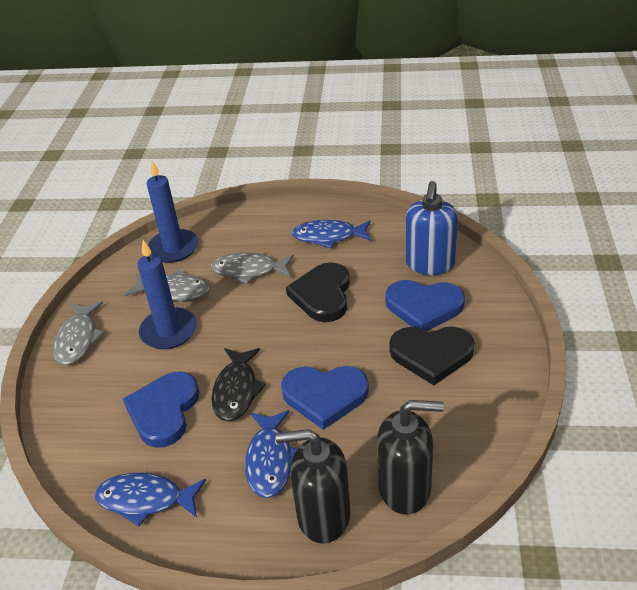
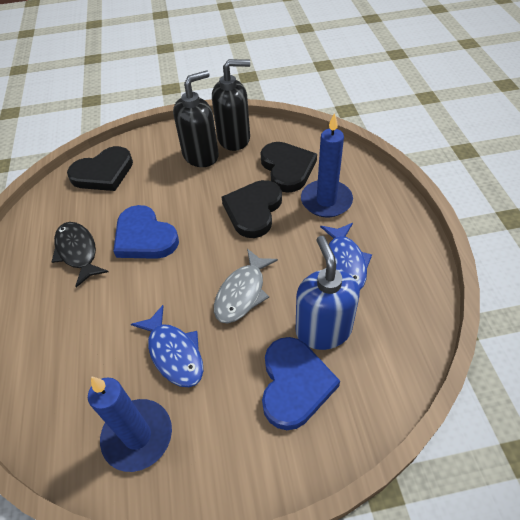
black heart: 2 -> 3
blue fish: 3 -> 2
blue heart: 3 -> 2
grey fish: 3 -> 1

